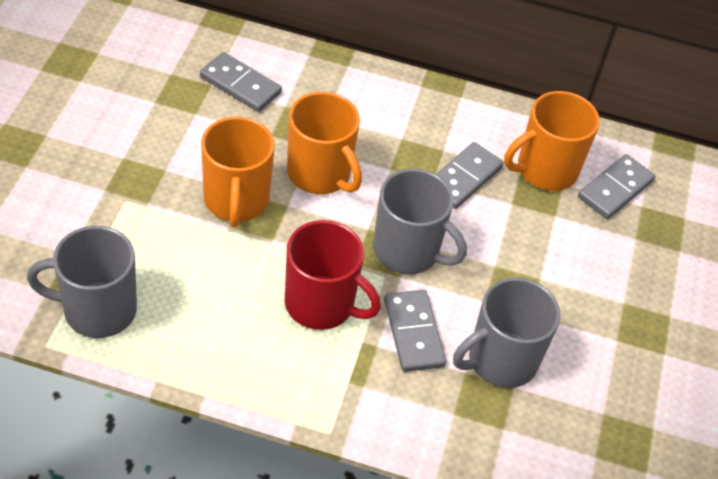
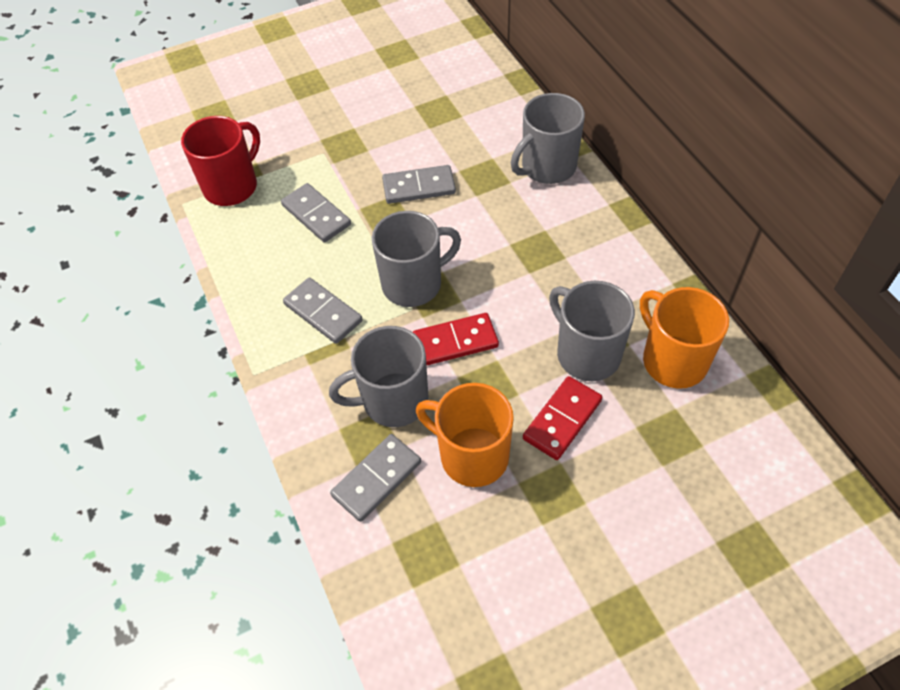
grey mug: 3 -> 4
orange mug: 3 -> 2
red domino: 0 -> 2

